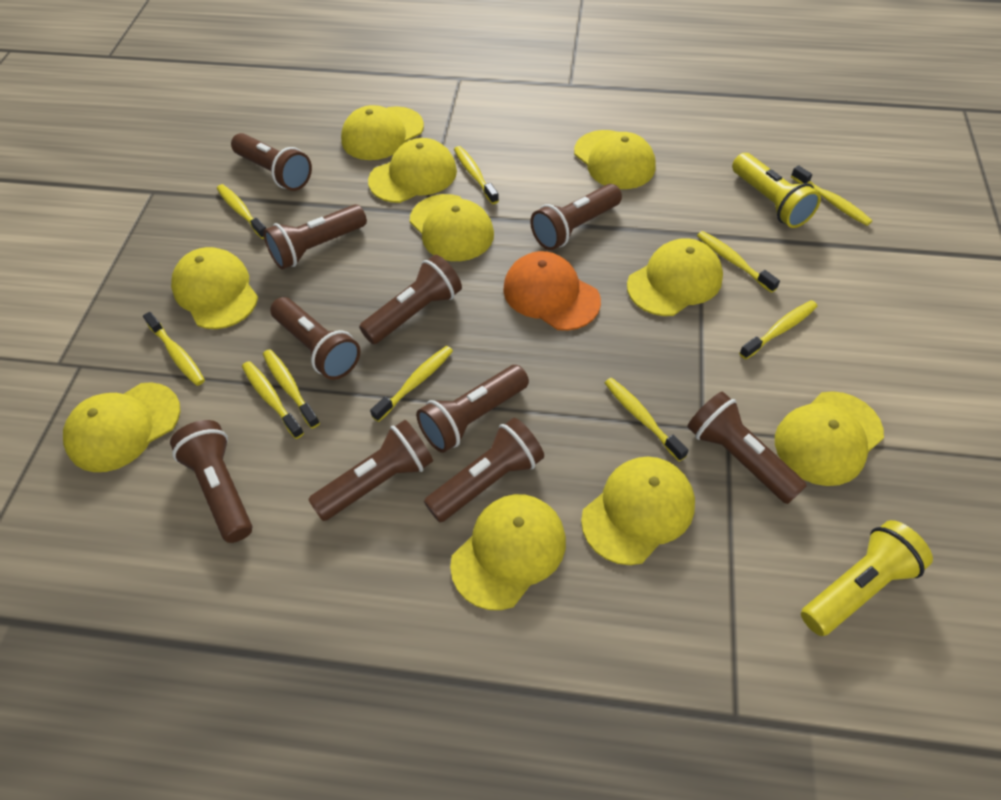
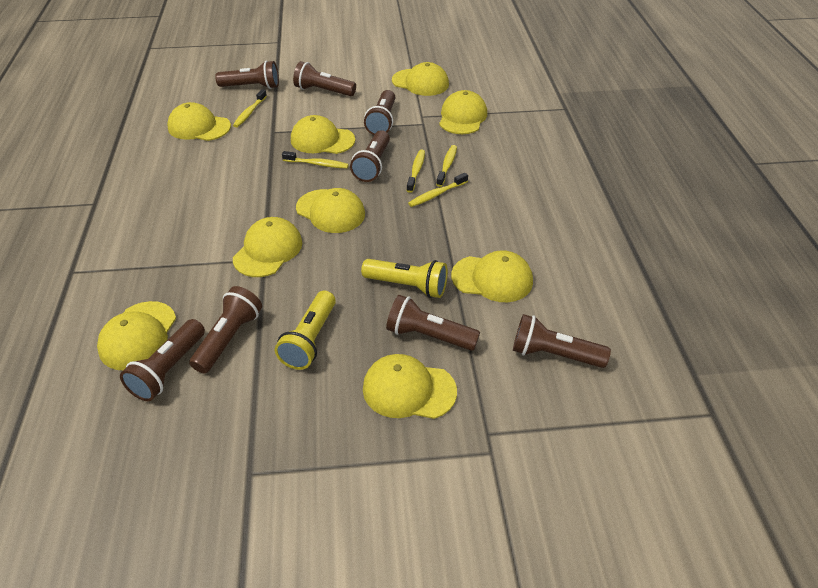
brown flashlight: 10 -> 8
orange cap: 1 -> 0
yellow cap: 10 -> 9
yellow toothbrush: 10 -> 5

